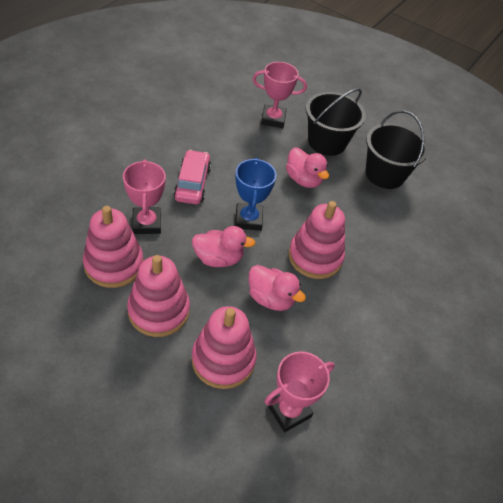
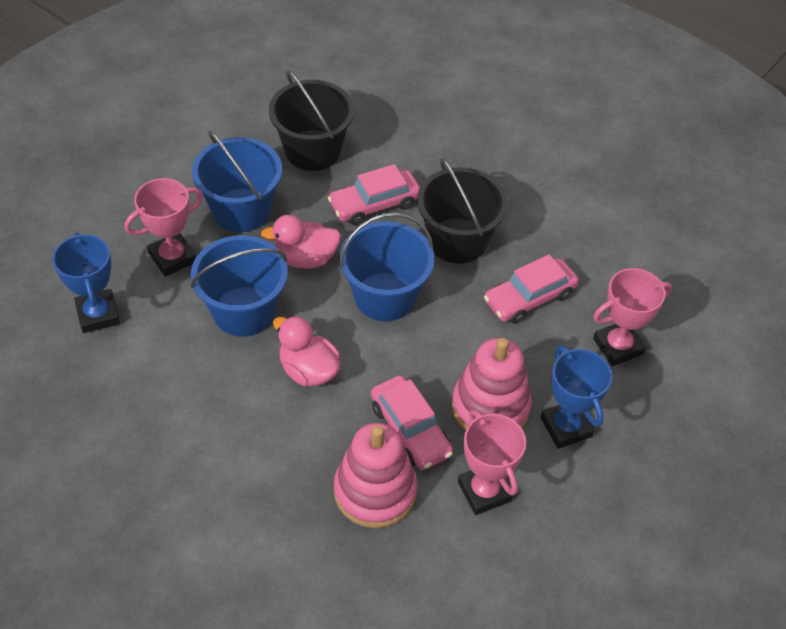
blue bucket: 0 -> 3
blue trophy: 1 -> 2
pink car: 1 -> 3
pink duck: 3 -> 2
pink stacking toy: 4 -> 2

